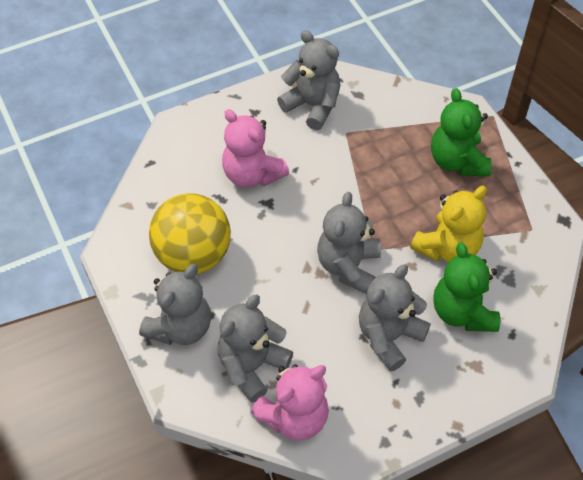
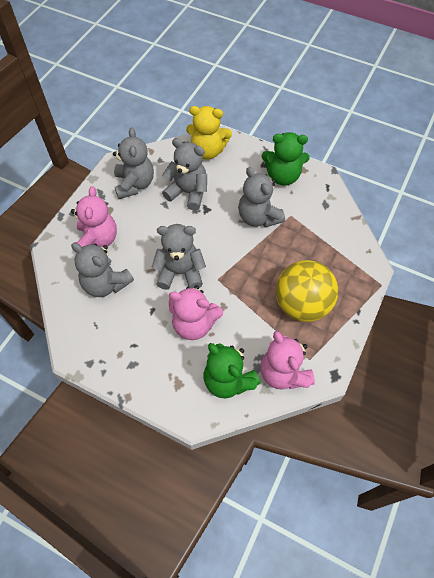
pink teddy bear: 2 -> 3

